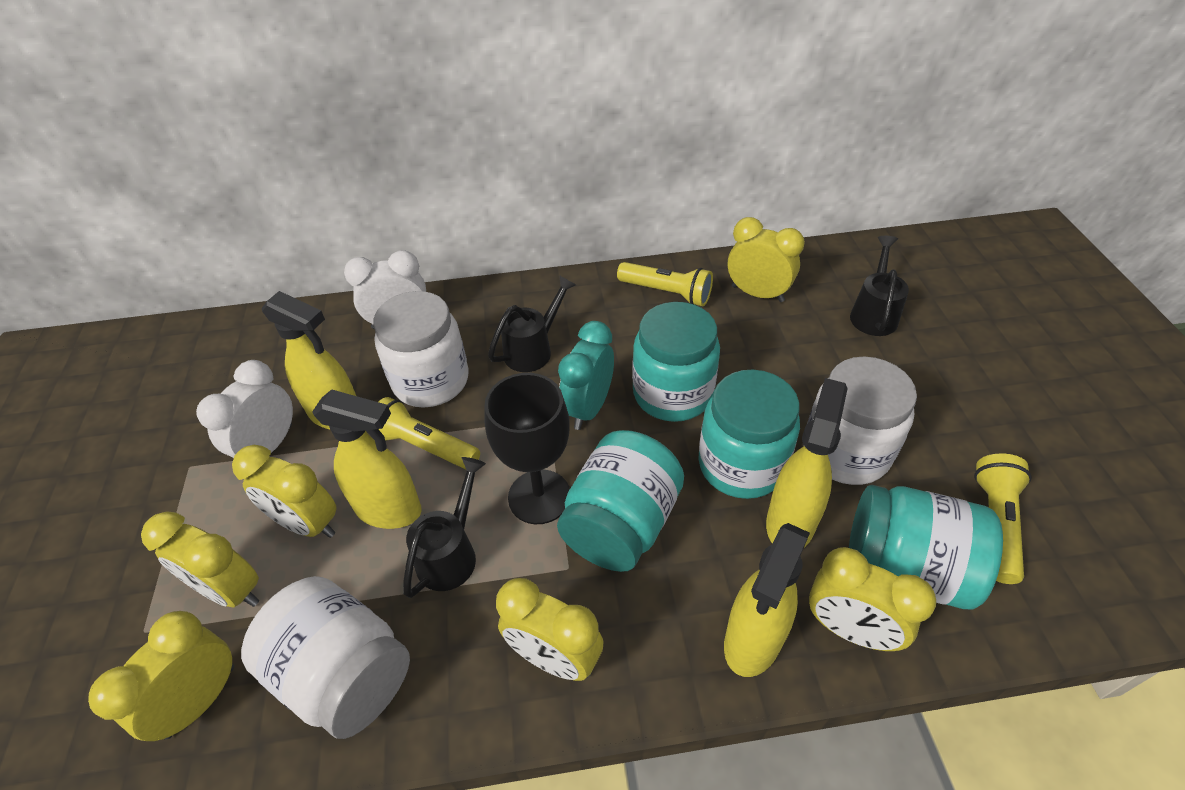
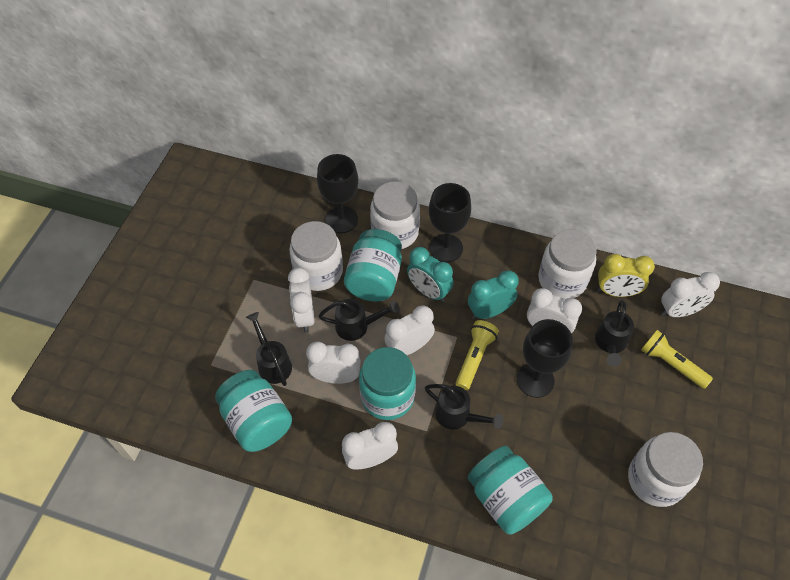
black goblet: 1 -> 3
black watering can: 3 -> 4
turquoise clock: 1 -> 2
white clock: 2 -> 6
white jar: 3 -> 4
yellow clock: 6 -> 1
yellow flashlight: 3 -> 2
yellow spray bottle: 4 -> 0

